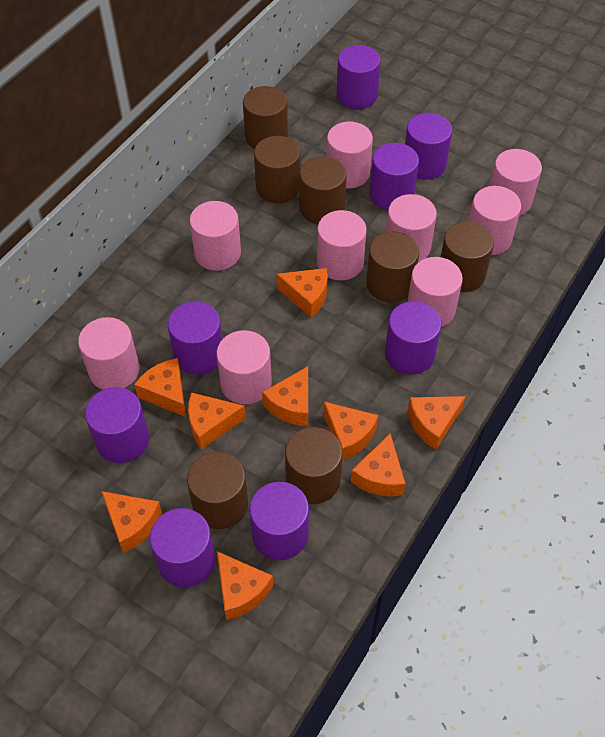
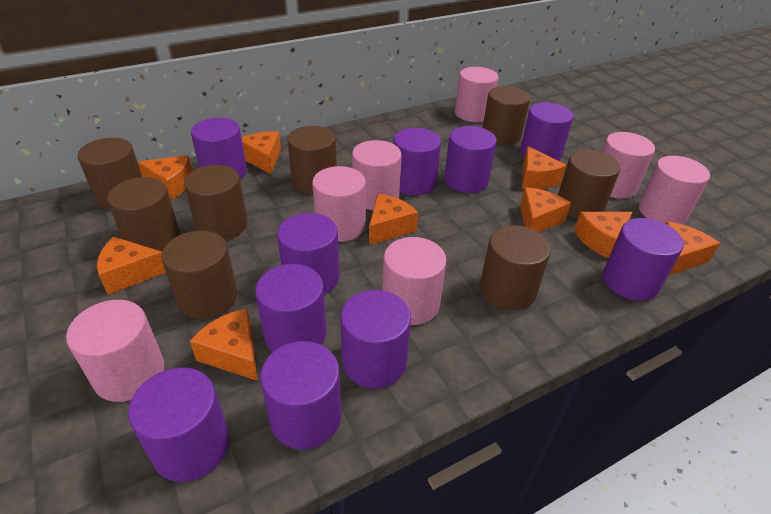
brown cylinder: 7 -> 8
pink cylinder: 9 -> 7
purple cylinder: 8 -> 10

